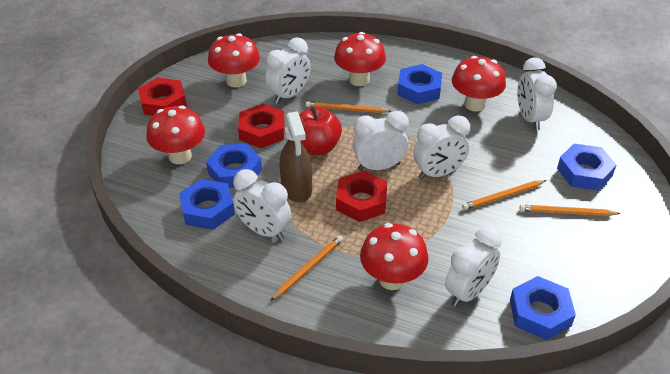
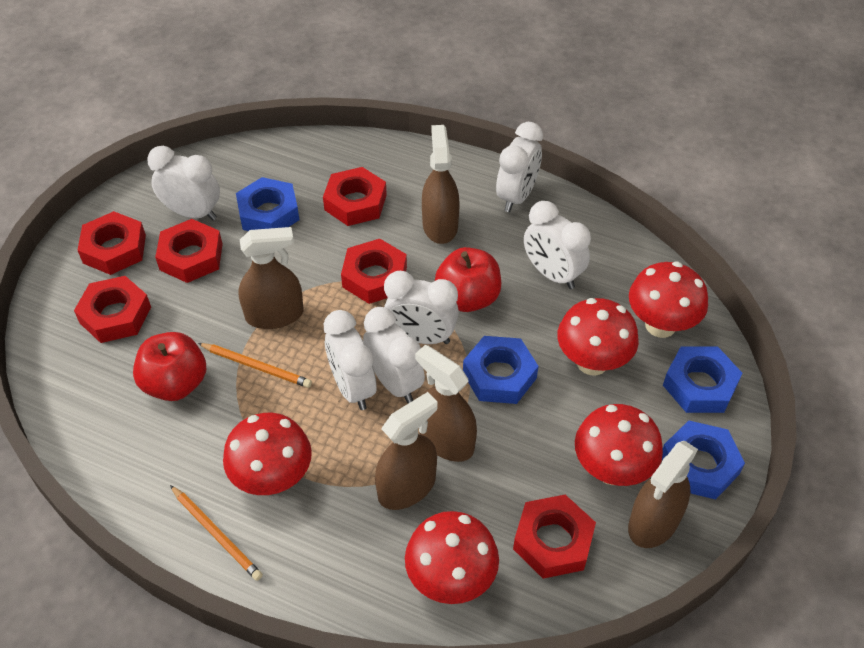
blue nut: 5 -> 4
brown spray bottle: 1 -> 5
orange pencil: 4 -> 2
red apple: 1 -> 2
red nut: 3 -> 6

